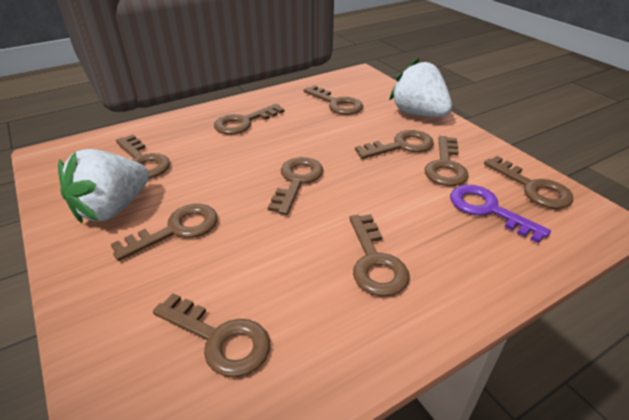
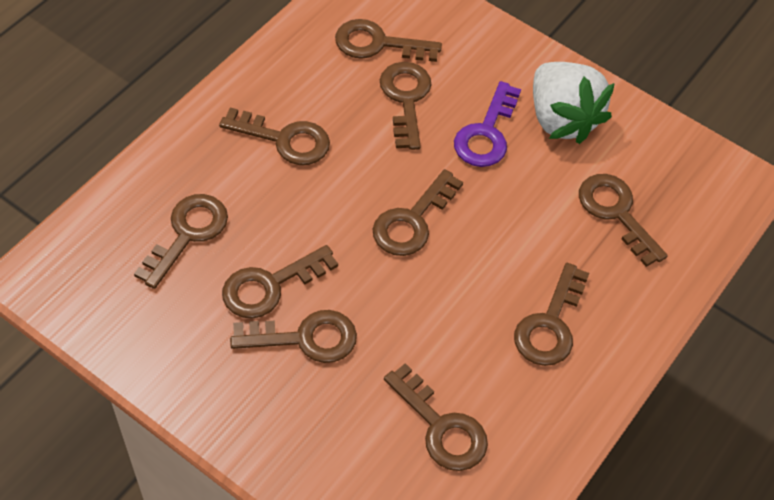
white strawberry: 2 -> 1

